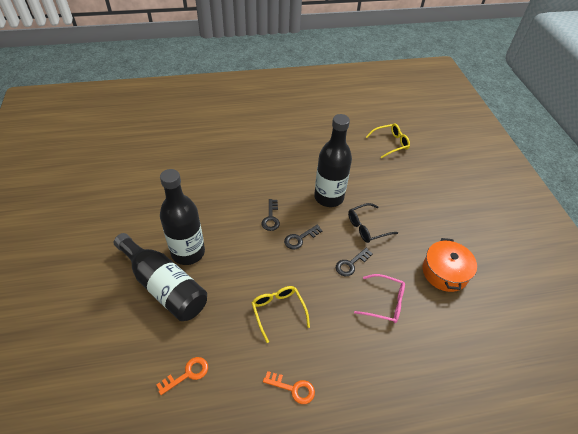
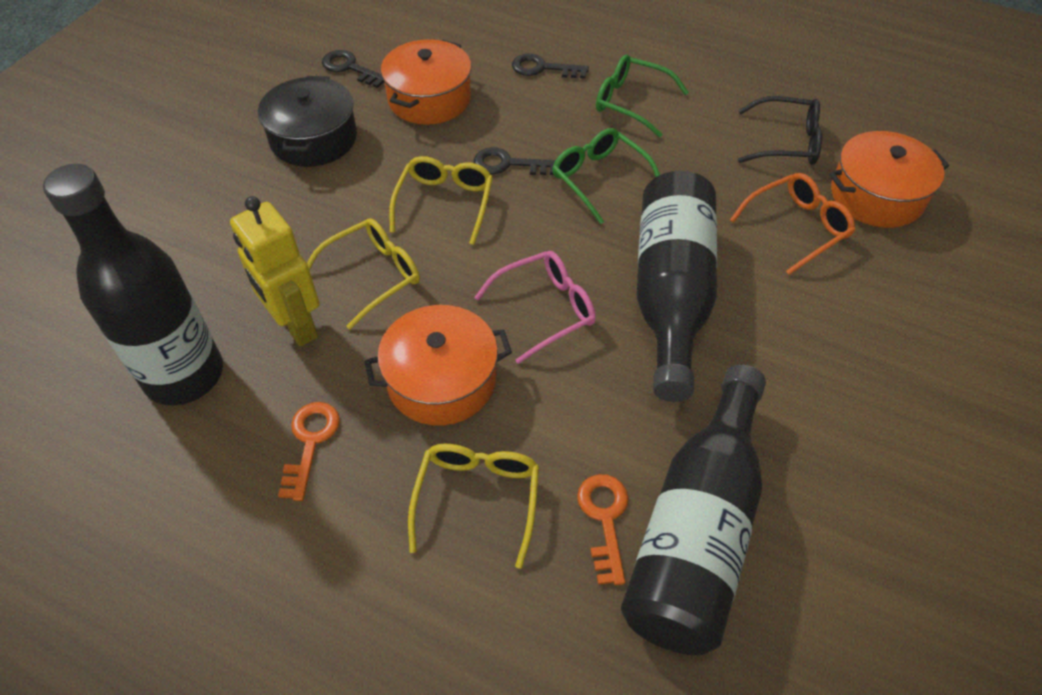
black pot: 0 -> 1
green glasses: 0 -> 2
orange glasses: 0 -> 1
orange pot: 1 -> 3
yellow glasses: 2 -> 3
yellow robot: 0 -> 1

